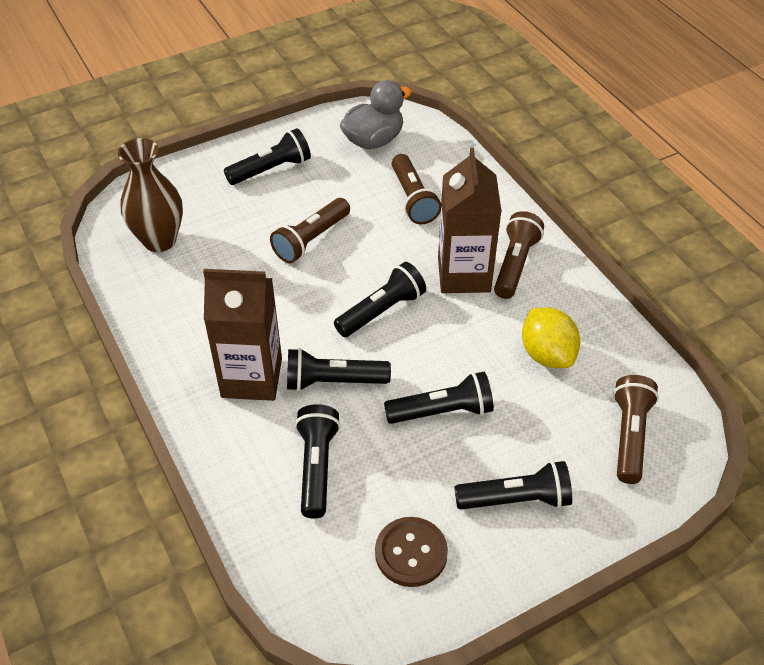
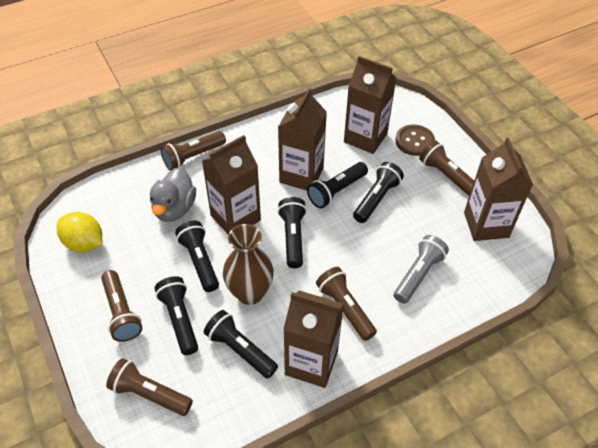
brown carton: 2 -> 5
brown flashlight: 4 -> 5
grey flashlight: 0 -> 1

